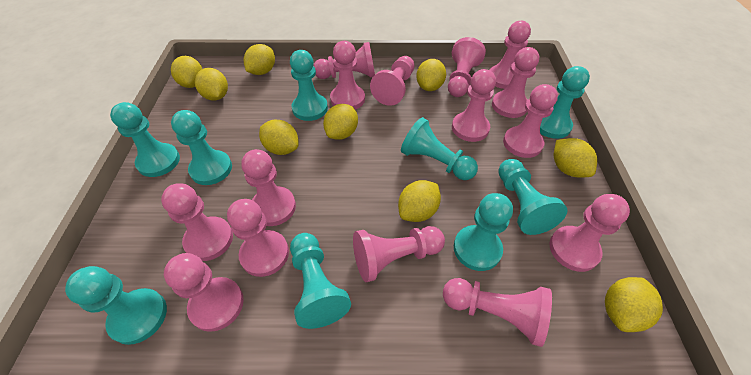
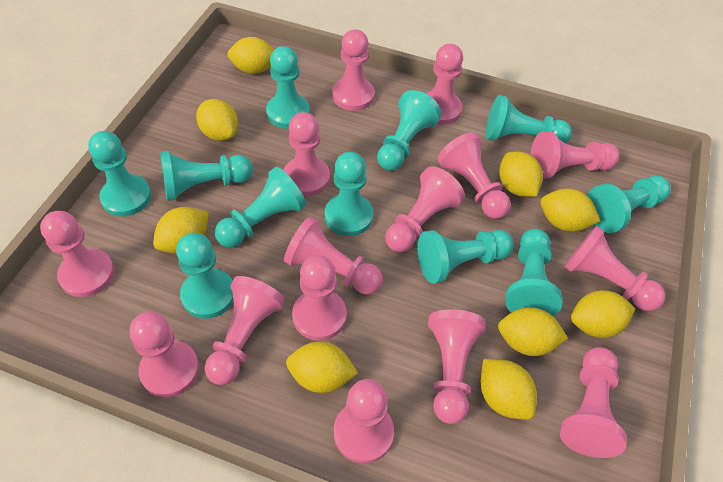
turquoise pawn: 9 -> 11

